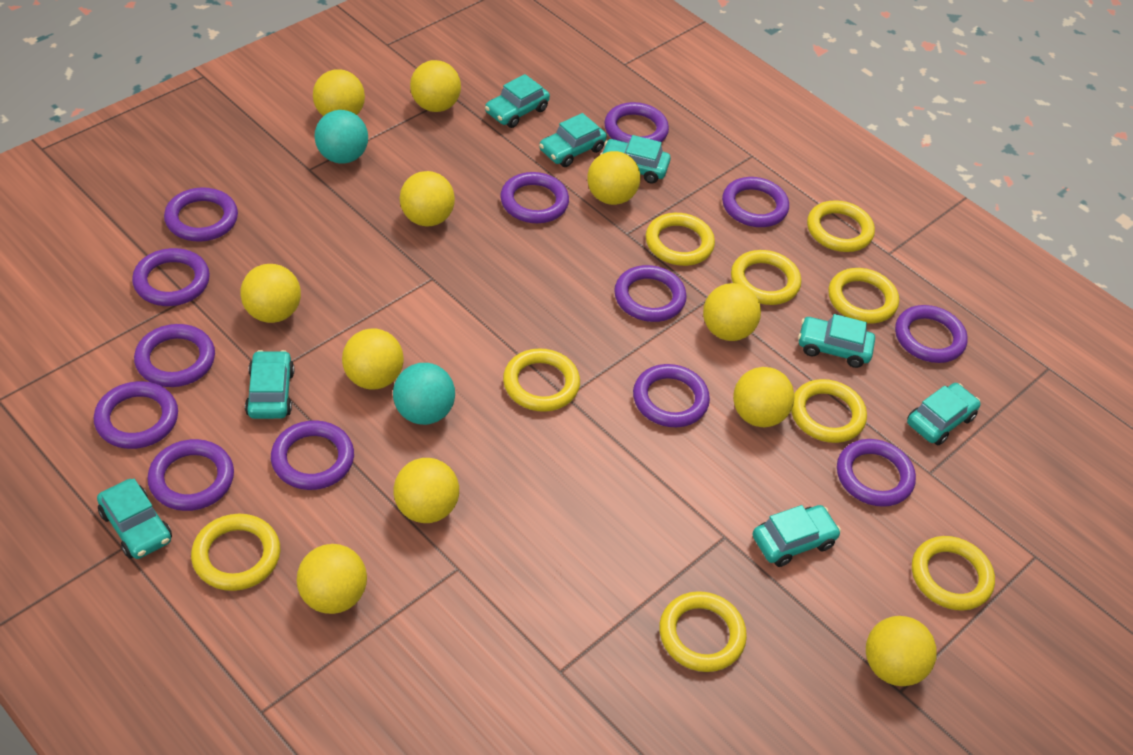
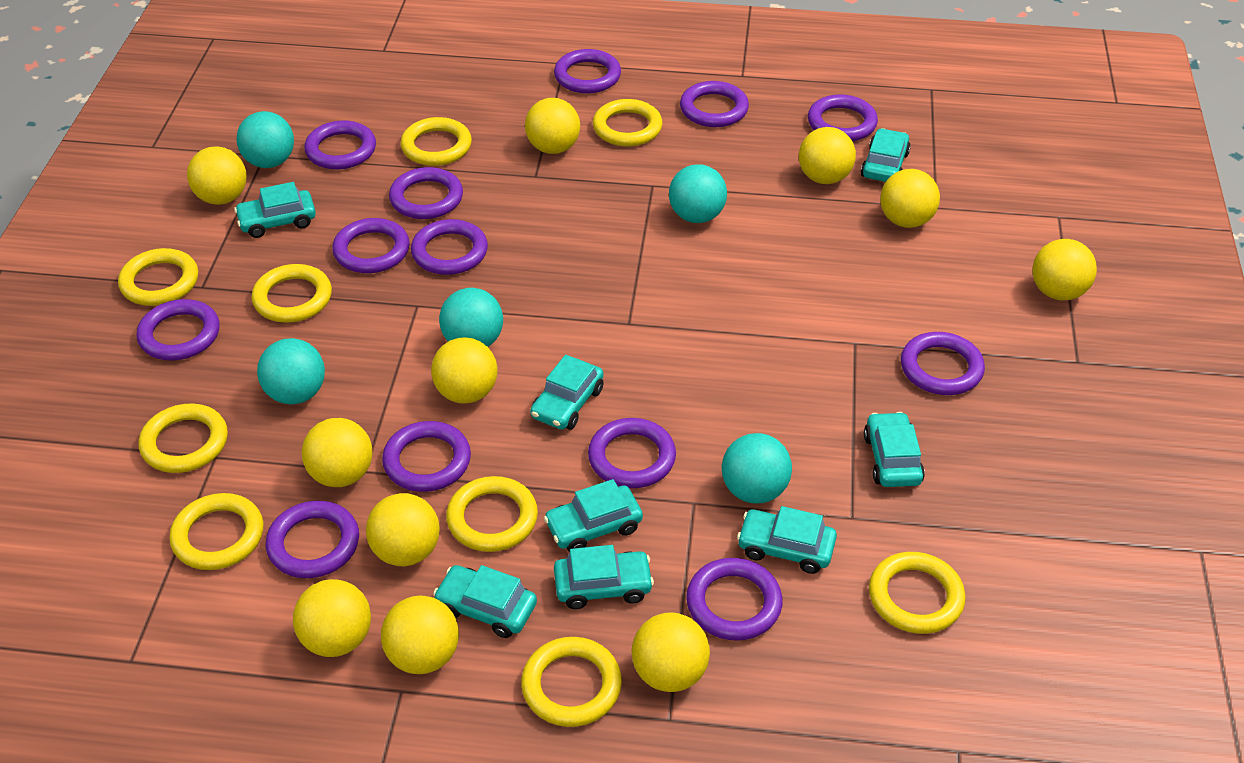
turquoise ball: 2 -> 5

